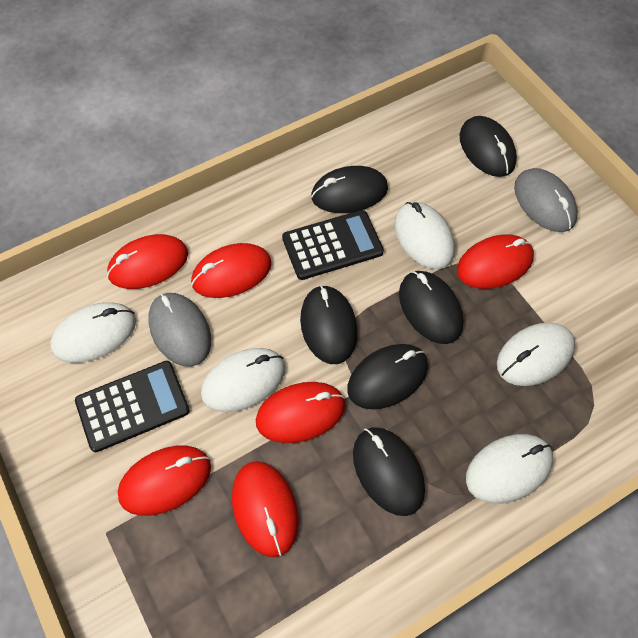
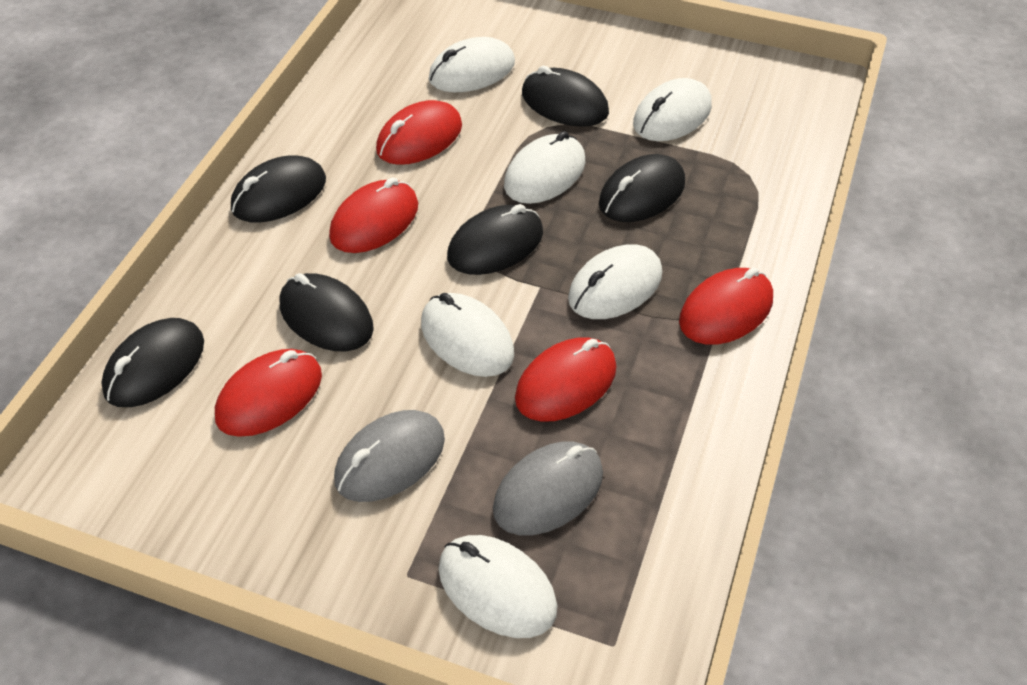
black calculator: 2 -> 0
red mouse: 6 -> 5
white mouse: 5 -> 6

